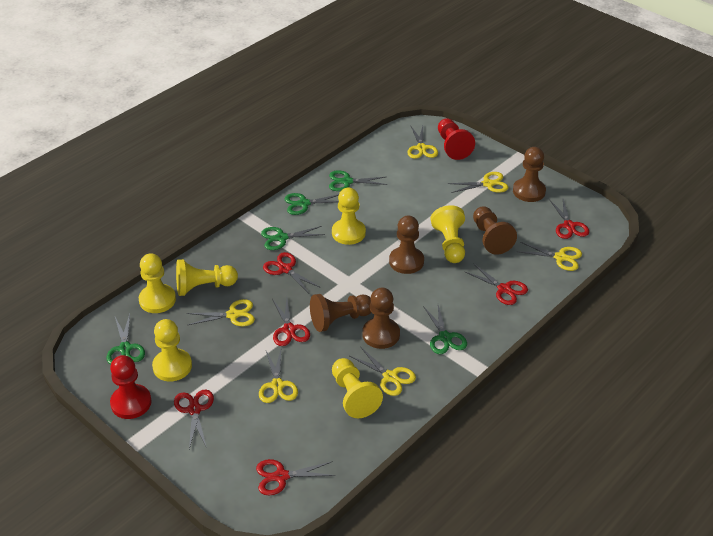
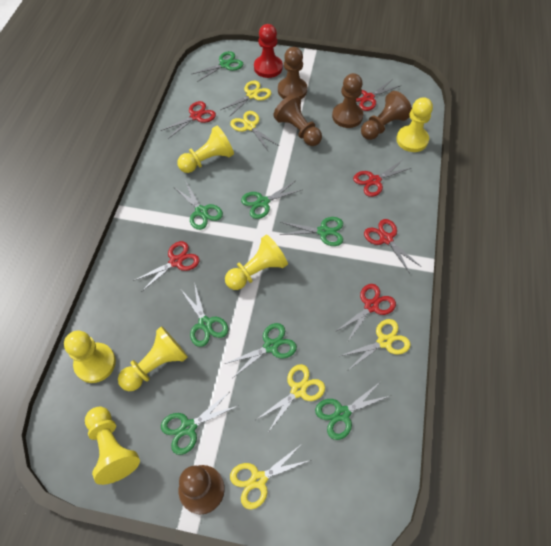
green scissors: 5 -> 8
red pawn: 2 -> 1
yellow scissors: 6 -> 5

